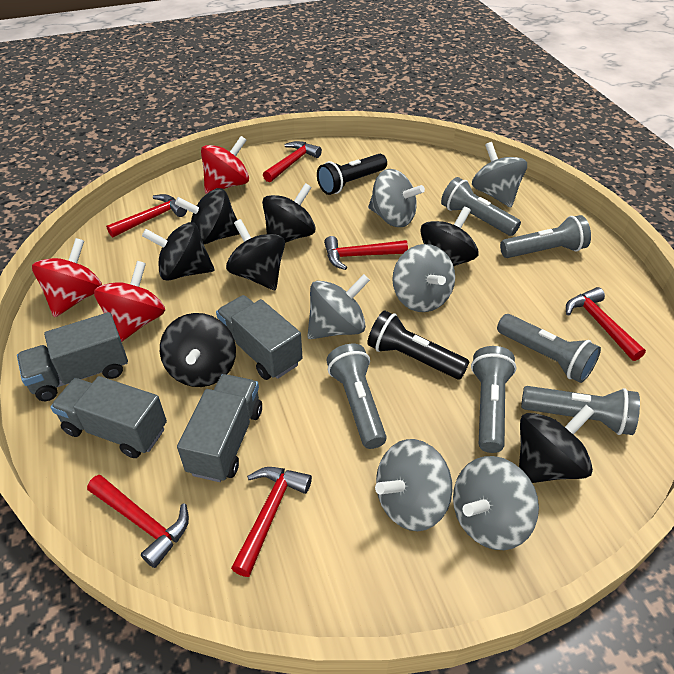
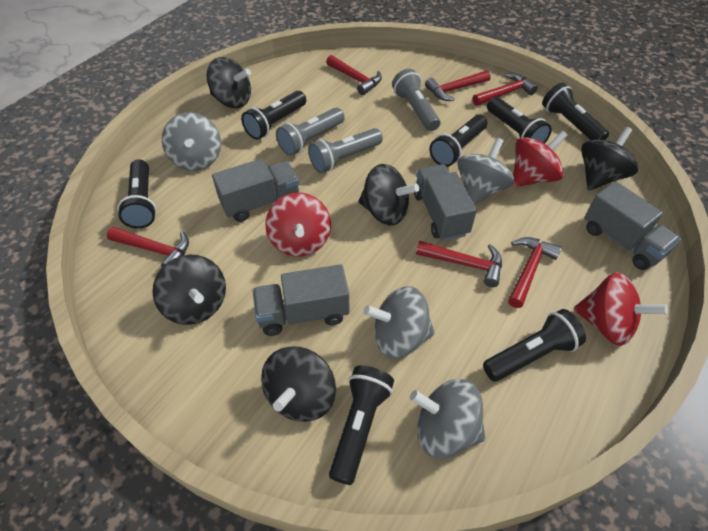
black flashlight: 2 -> 7
black spinning top: 7 -> 5
grey flashlight: 6 -> 3
grey spinning top: 6 -> 4

